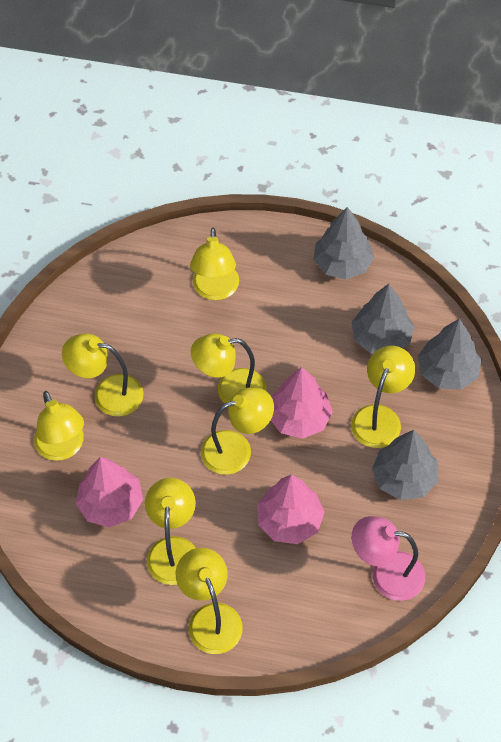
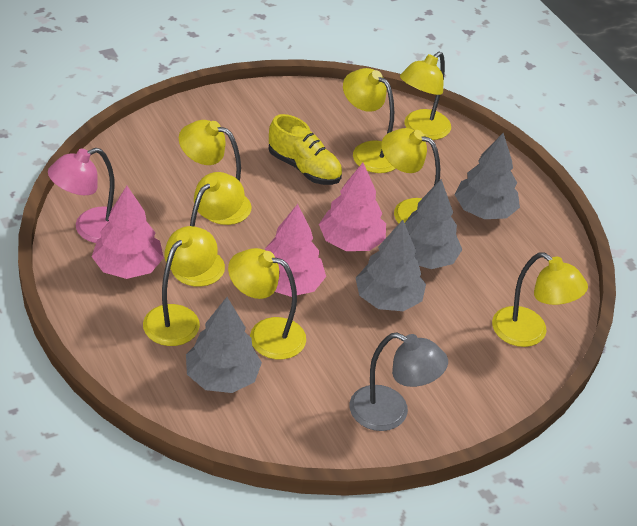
grey lamp: 0 -> 1
yellow shoe: 0 -> 1

